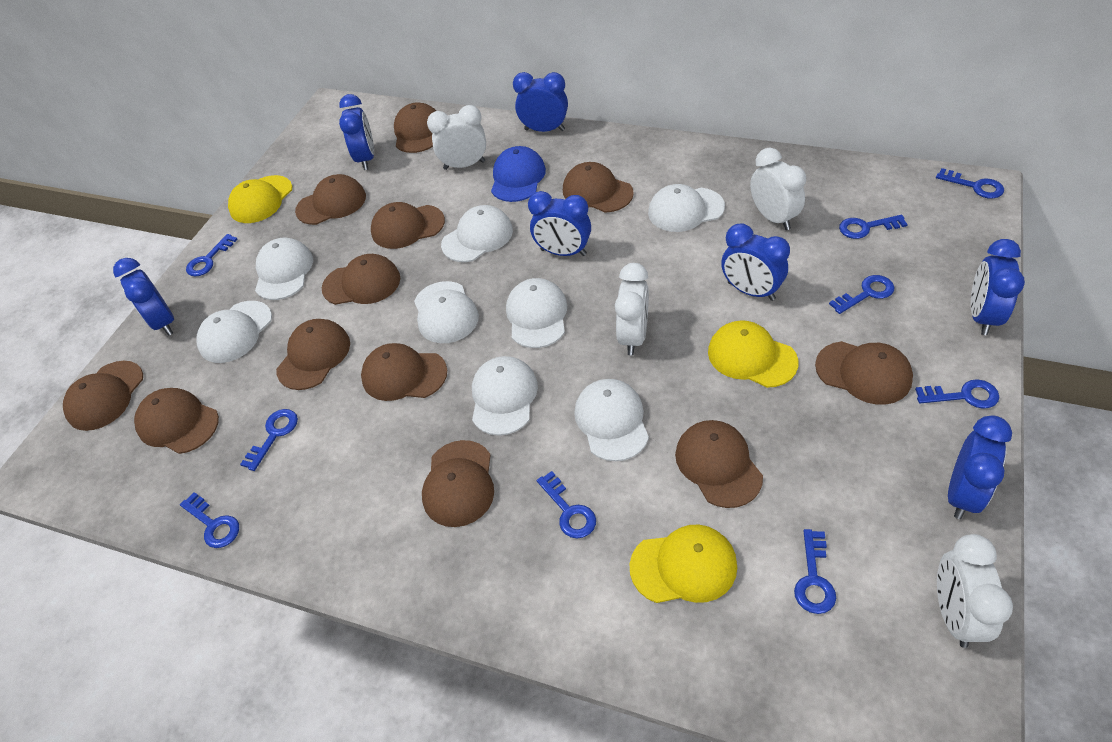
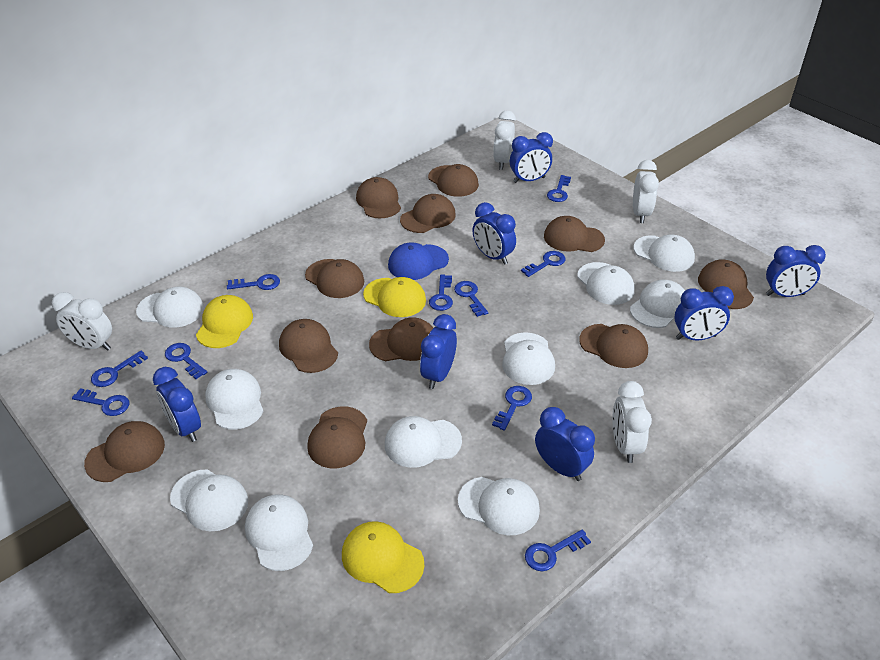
blue key: 9 -> 10
brown cap: 12 -> 11
white cap: 8 -> 10

